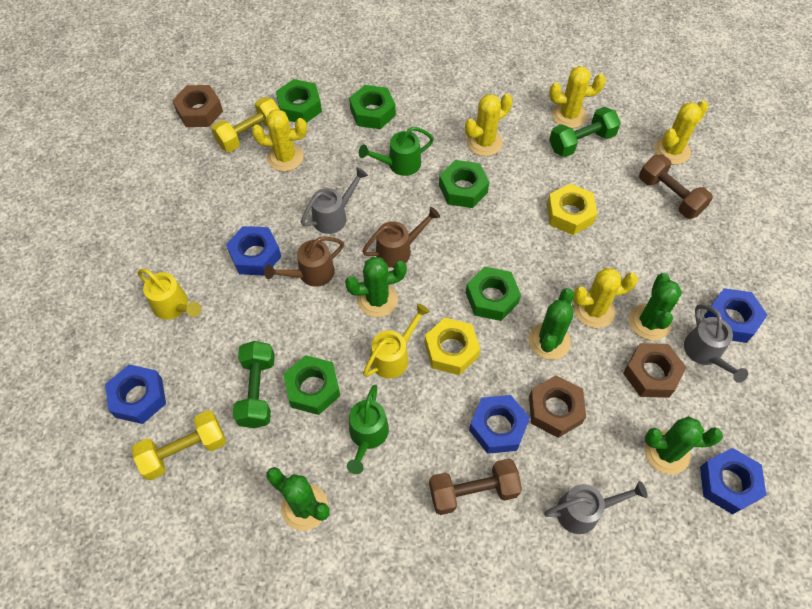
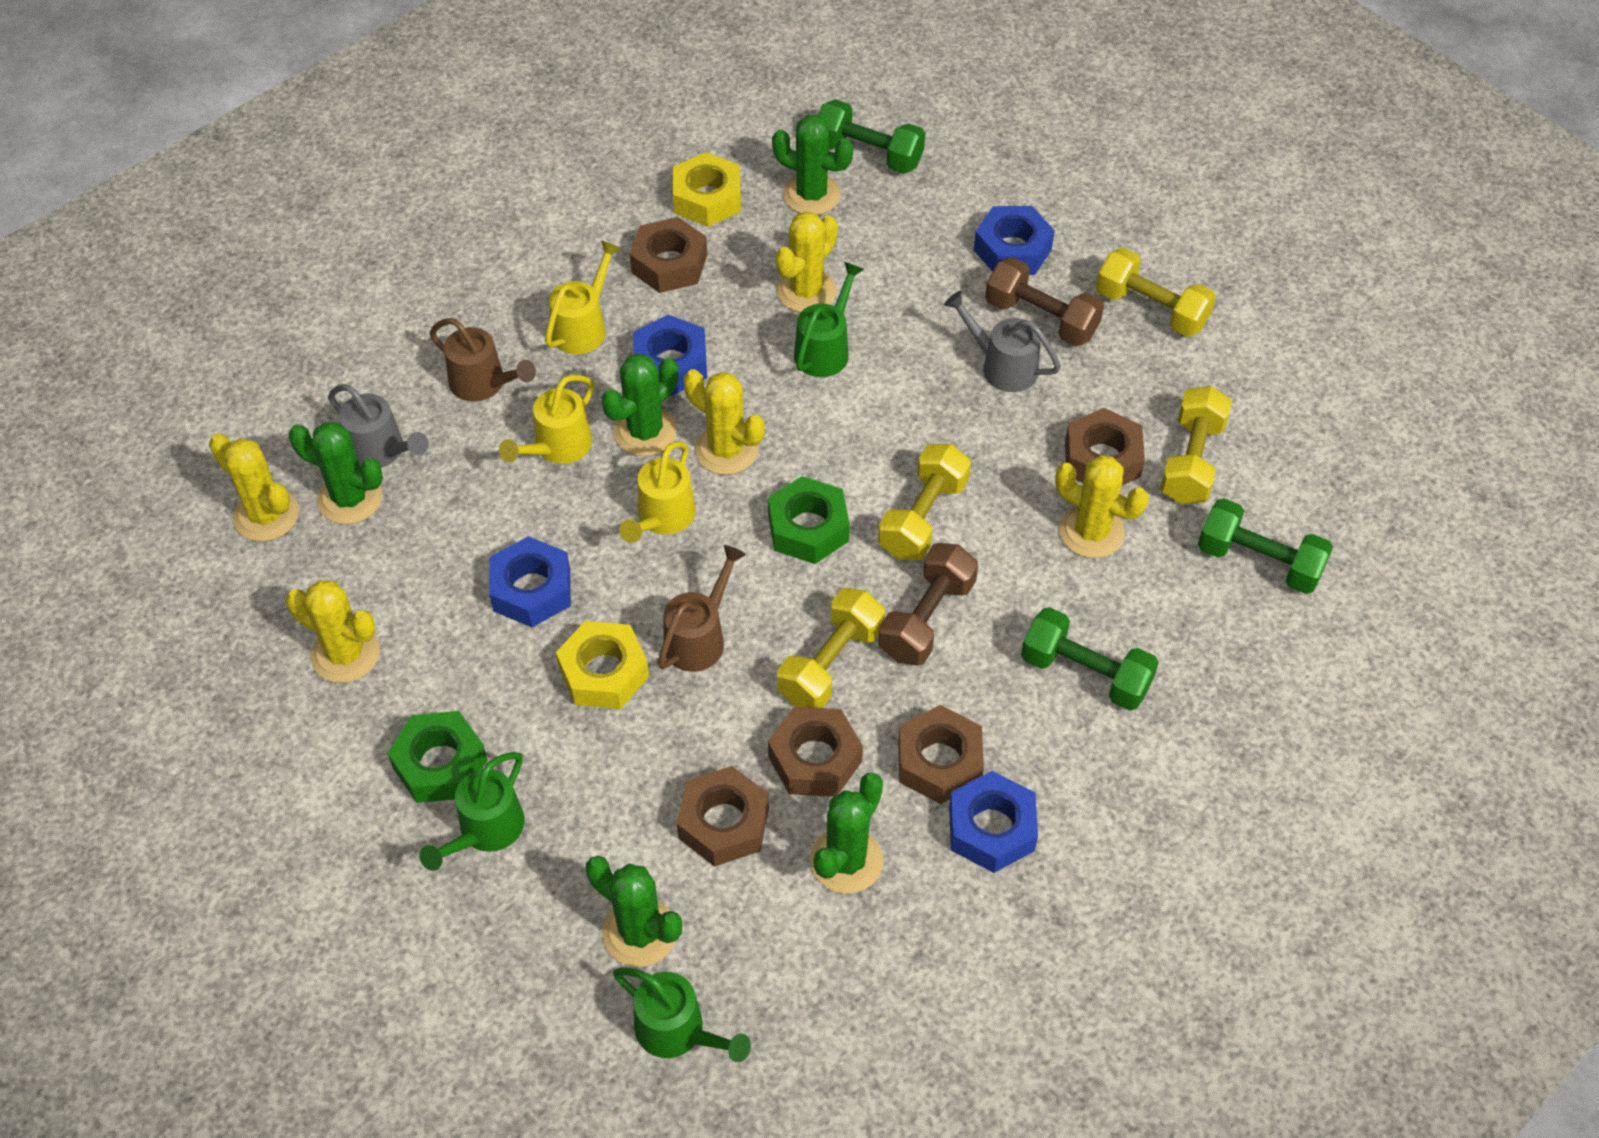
blue nut: 5 -> 4
brown nut: 3 -> 5
green dumbbell: 2 -> 3
green nut: 5 -> 2
green watering can: 2 -> 3
grey watering can: 3 -> 2
yellow dumbbell: 2 -> 4
yellow watering can: 2 -> 3

